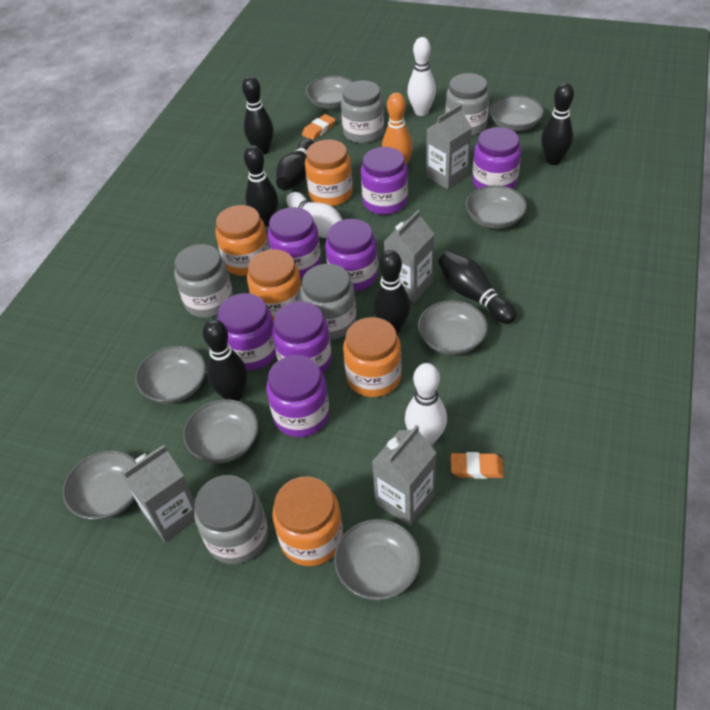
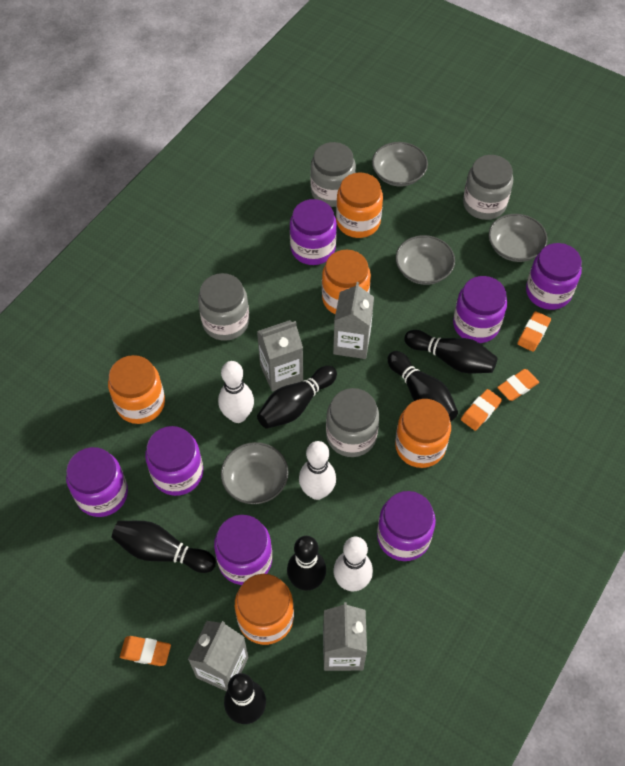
black bowling pin: 7 -> 6
grey bowl: 8 -> 4
grey jar: 5 -> 4
orange bowling pin: 1 -> 0
orange eraser: 2 -> 4

